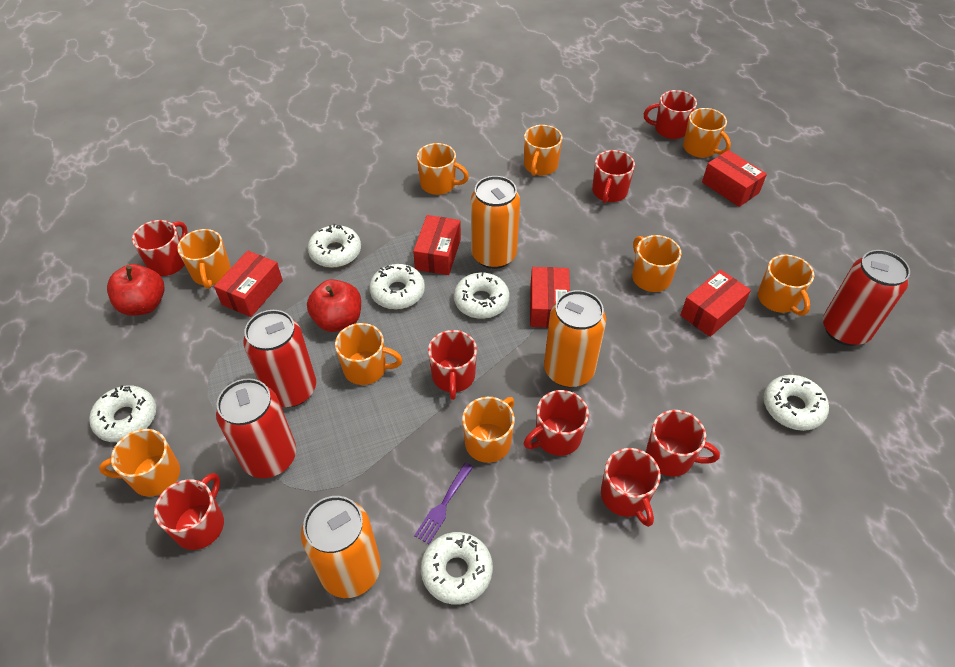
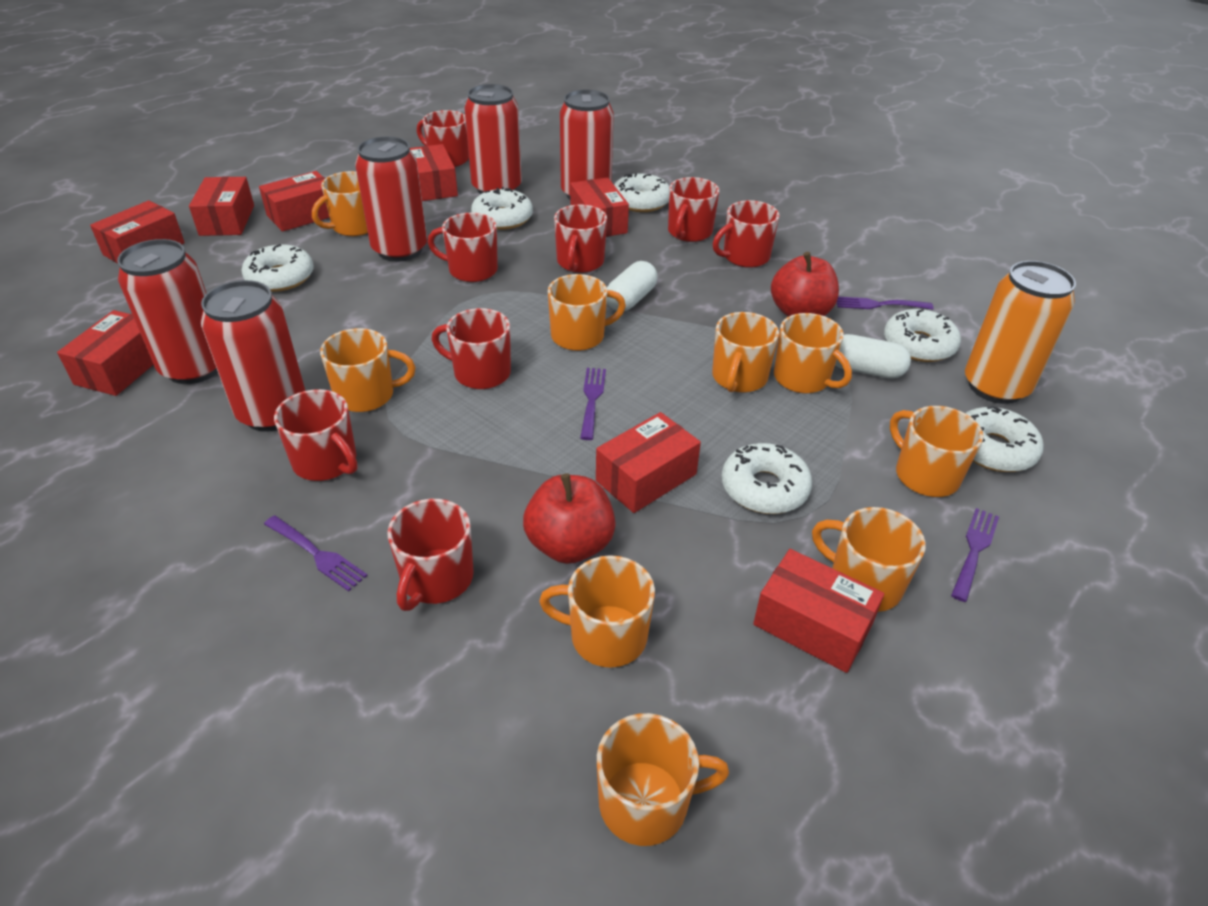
orange can: 3 -> 1
purple fork: 1 -> 4
red box: 5 -> 8
red can: 3 -> 5
white capsule: 0 -> 2

